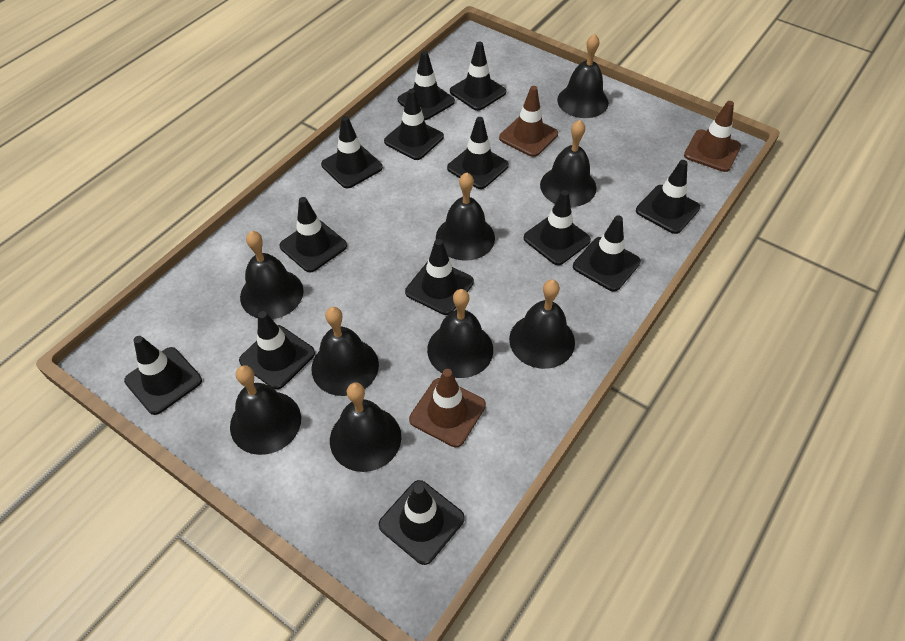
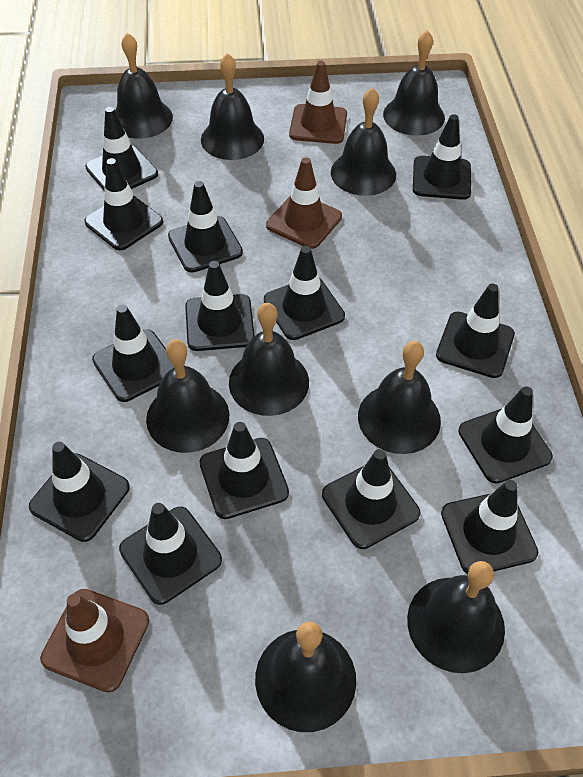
black traffic cone: 13 -> 14

